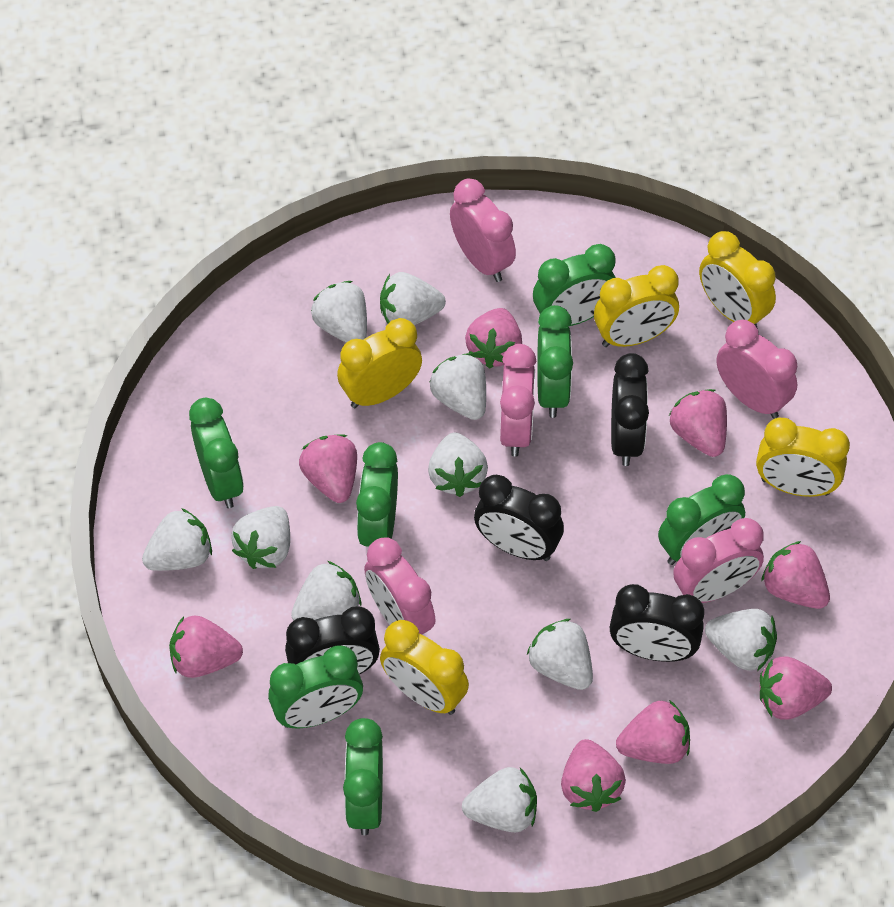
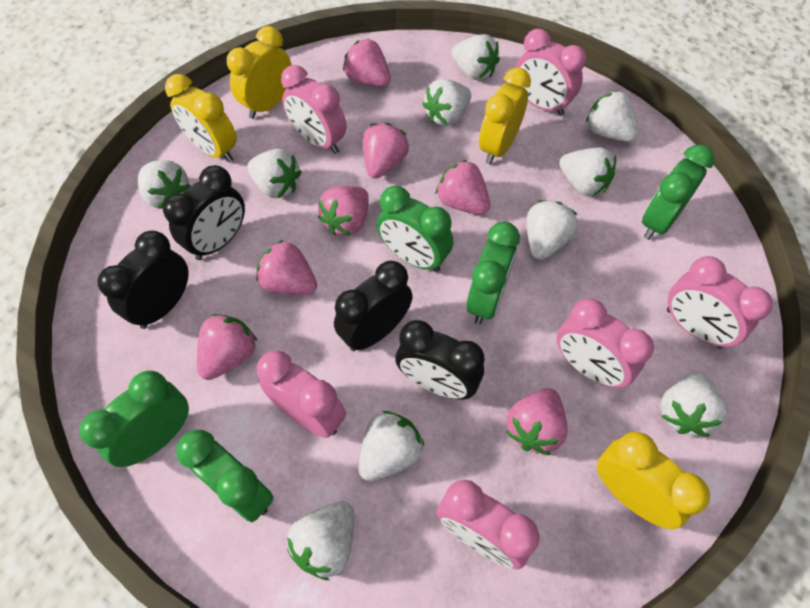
green clock: 7 -> 5
pink clock: 5 -> 6
pink strawberry: 8 -> 7
yellow clock: 5 -> 4

